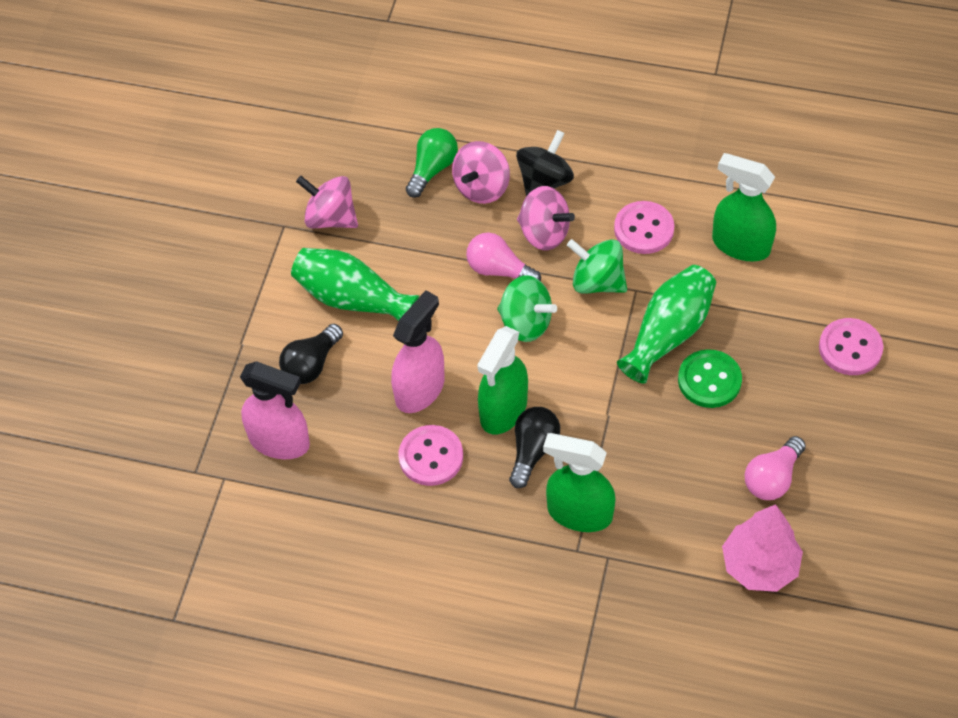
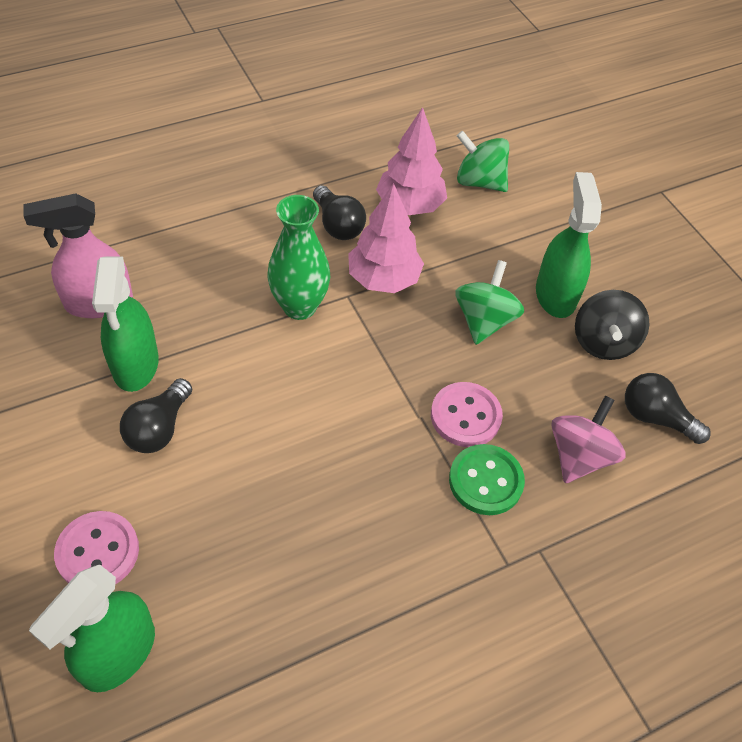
black light bulb: 2 -> 3
green light bulb: 1 -> 0
green vase: 2 -> 1
pink button: 3 -> 2
pink light bulb: 2 -> 0
pink spinning top: 3 -> 1
pink spray bottle: 2 -> 1
pink tree: 1 -> 2

